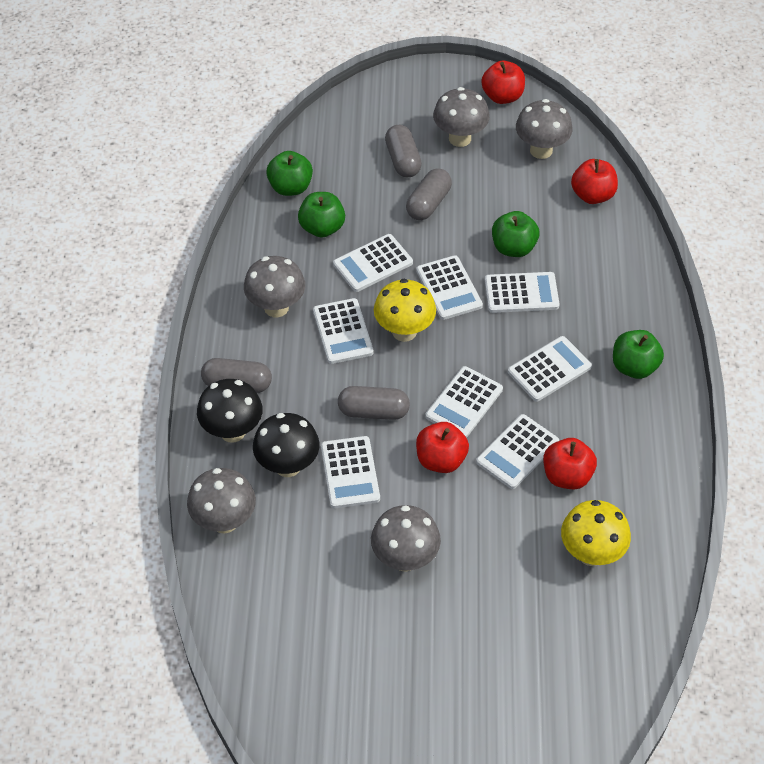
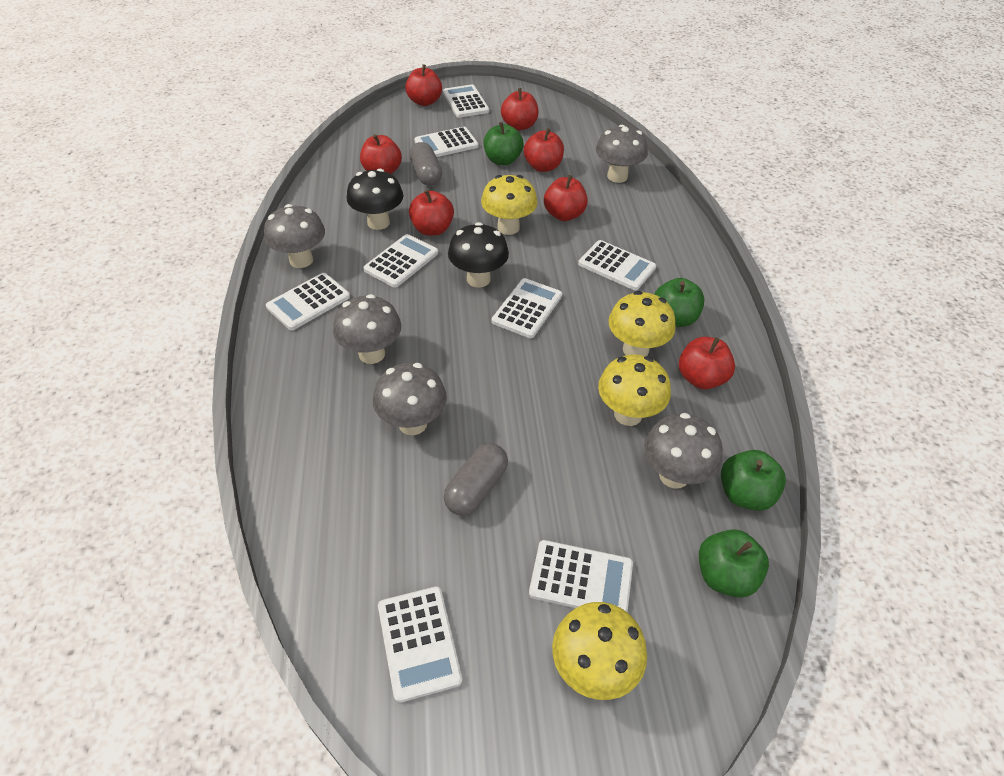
grey capsule: 4 -> 2
red apple: 4 -> 7
yellow mushroom: 2 -> 4

